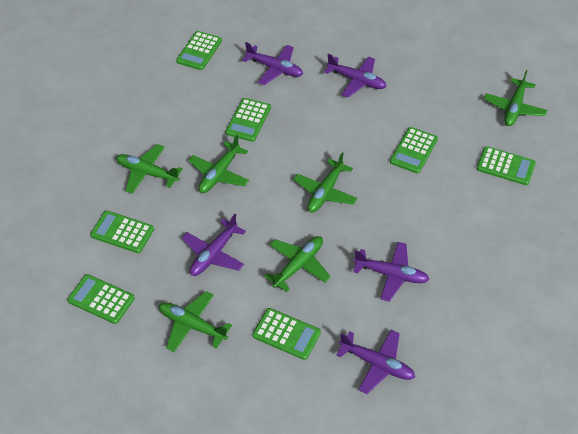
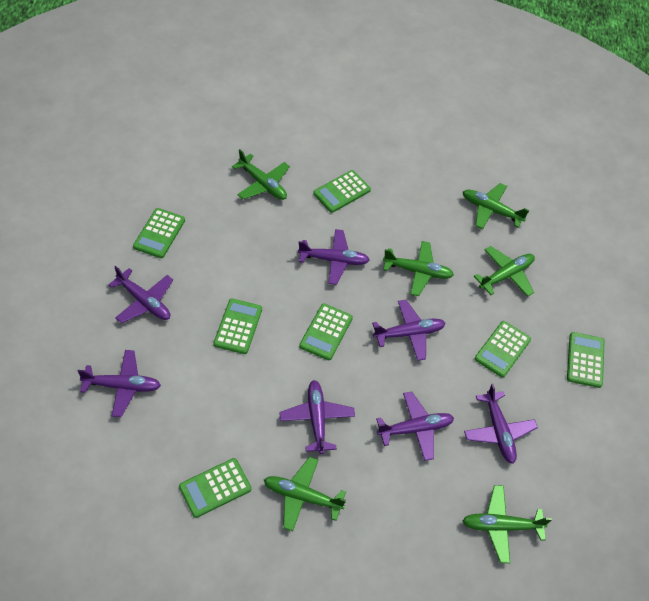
purple plane: 5 -> 7

